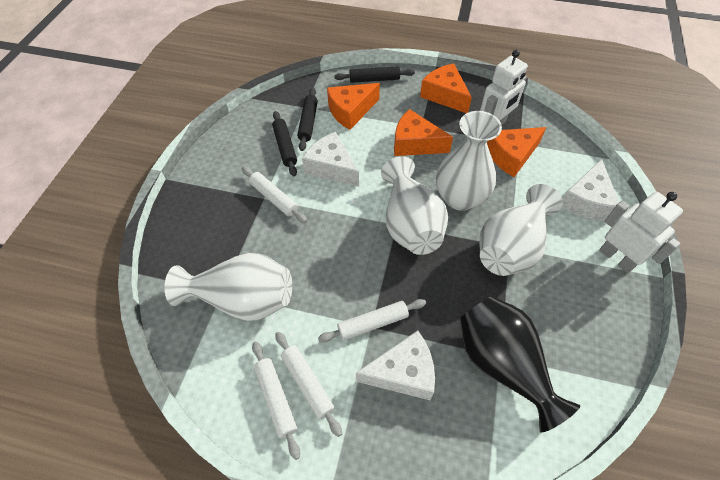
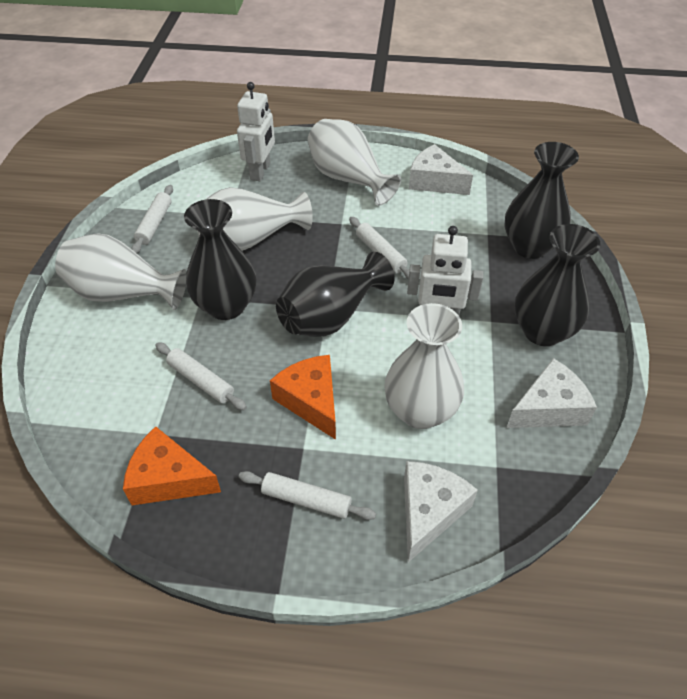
black rolling pin: 3 -> 0
black vase: 1 -> 4
orange cheese: 4 -> 2

